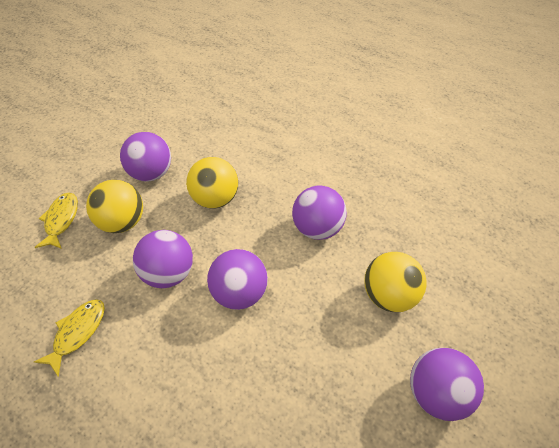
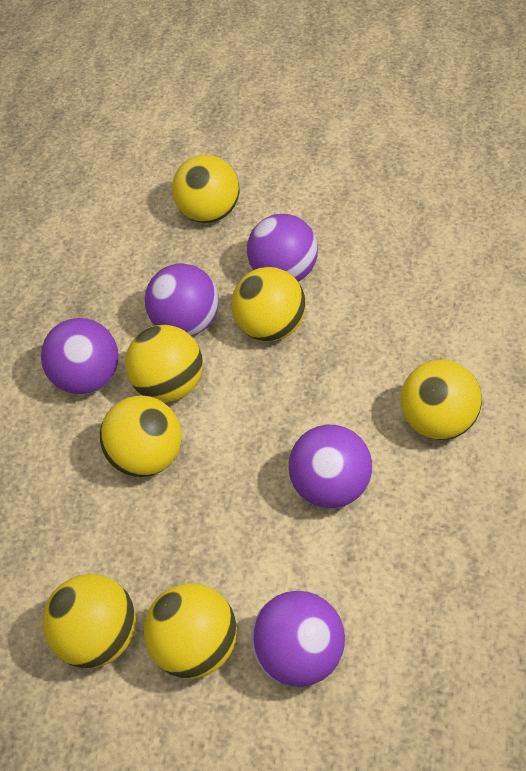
yellow ball: 3 -> 7
yellow fish: 2 -> 0

